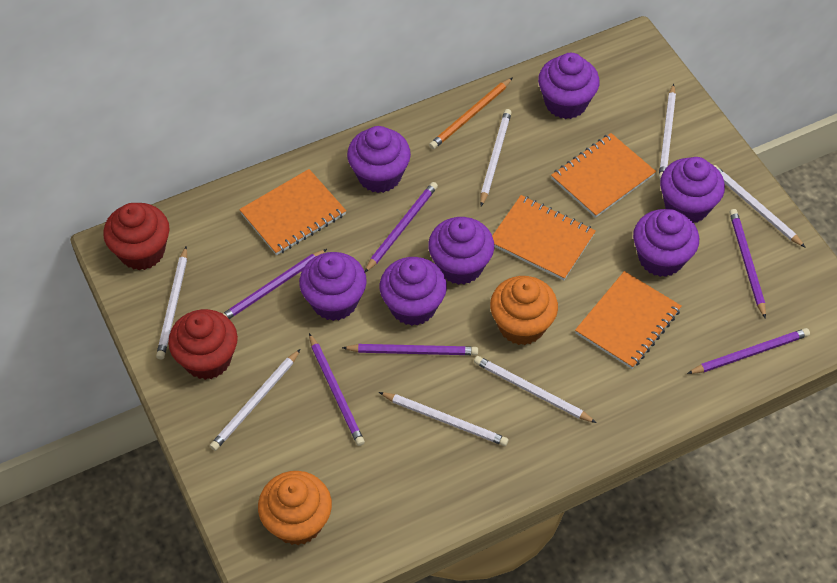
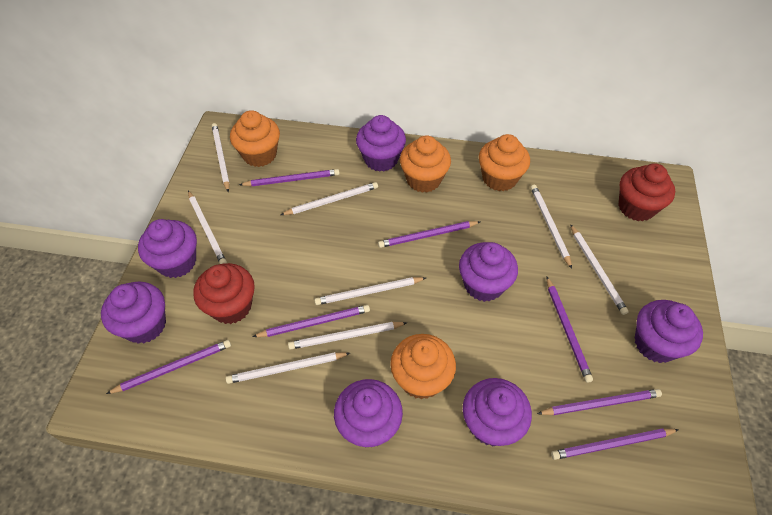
orange cupcake: 2 -> 4
orange notebook: 4 -> 0
orange pencil: 1 -> 0
purple pencil: 6 -> 7
white pencil: 7 -> 8

